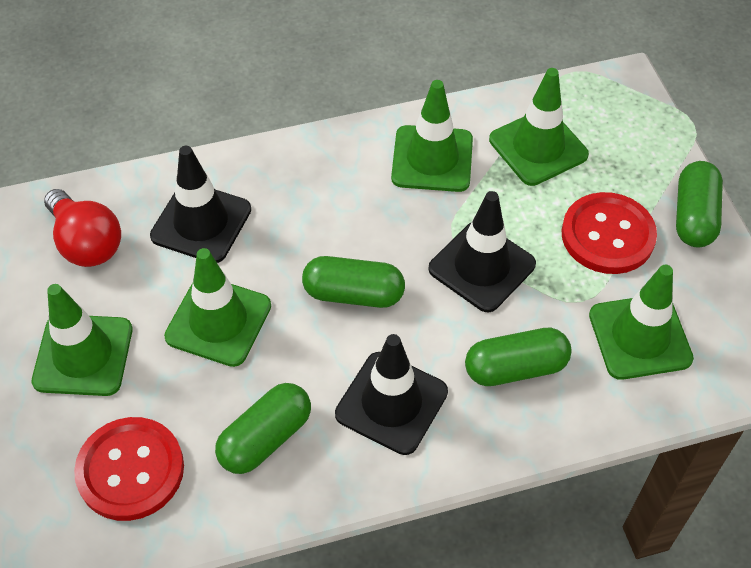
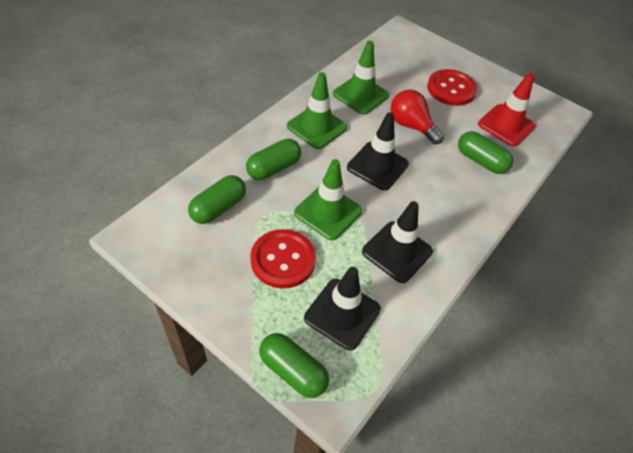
green traffic cone: 5 -> 3
red traffic cone: 0 -> 1

